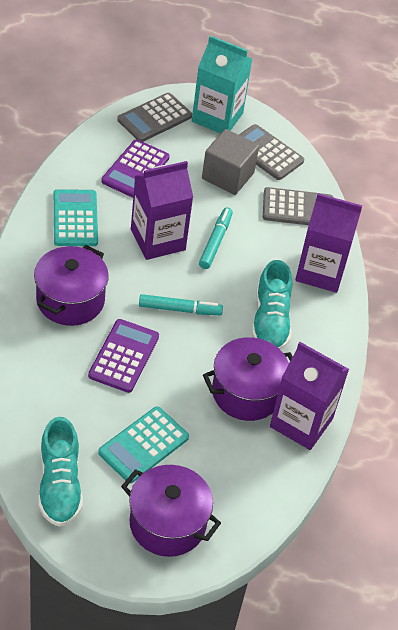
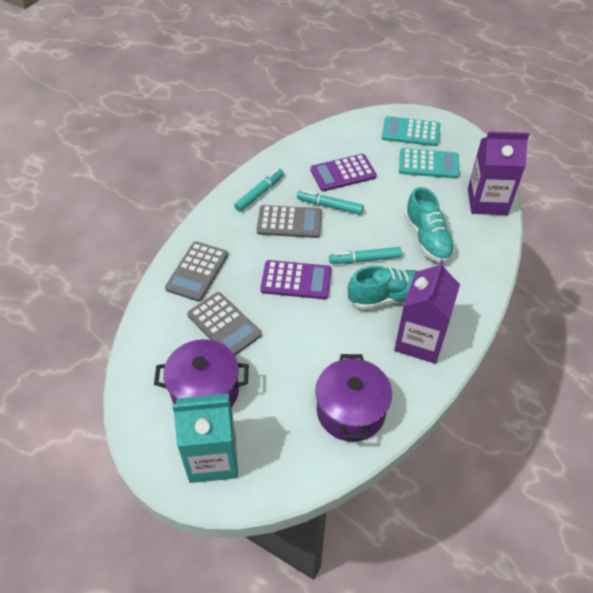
grey cube: 1 -> 0
purple carton: 3 -> 2
purple pot: 3 -> 2
turquoise marker: 2 -> 3

